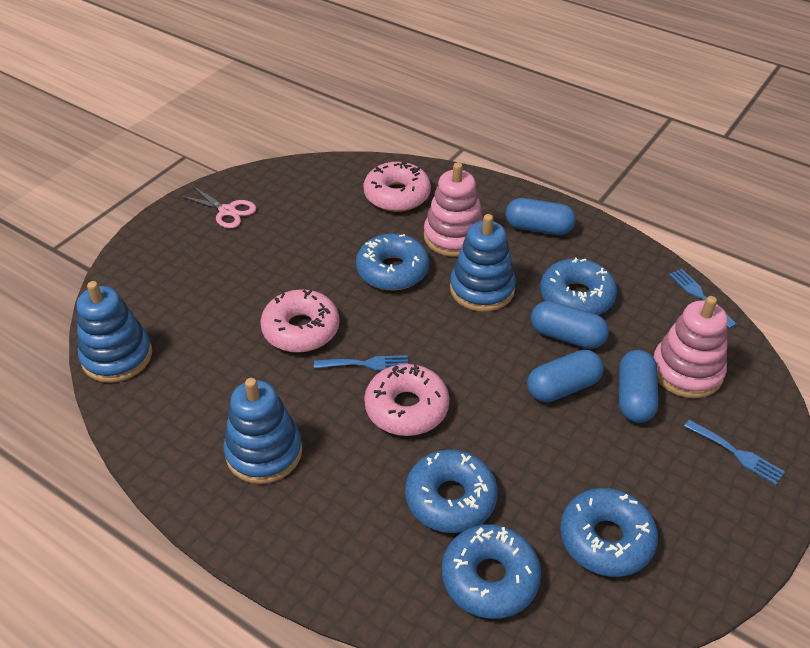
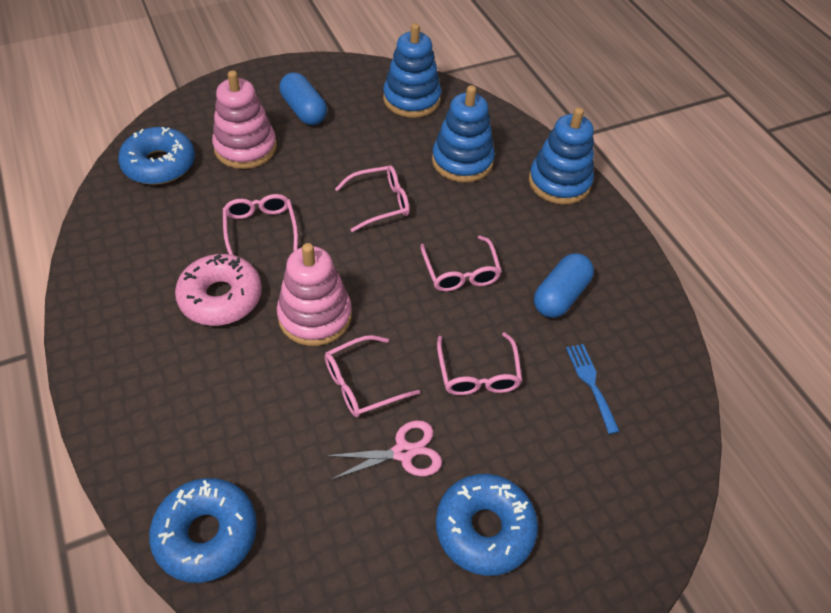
blue capsule: 4 -> 2
blue donut: 5 -> 3
blue fork: 3 -> 1
pink donut: 3 -> 1
pink glasses: 0 -> 5

